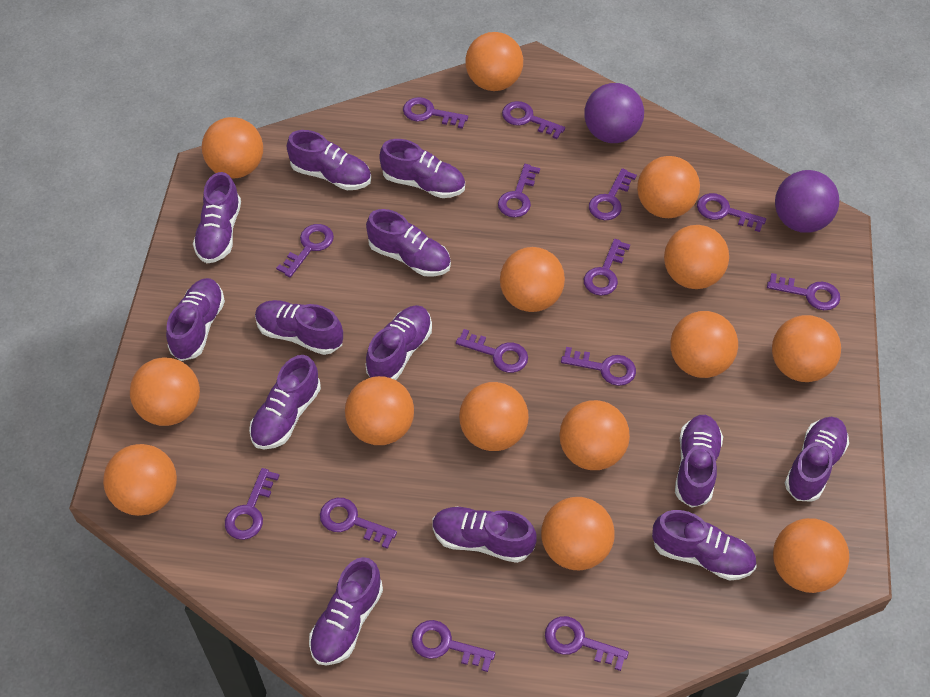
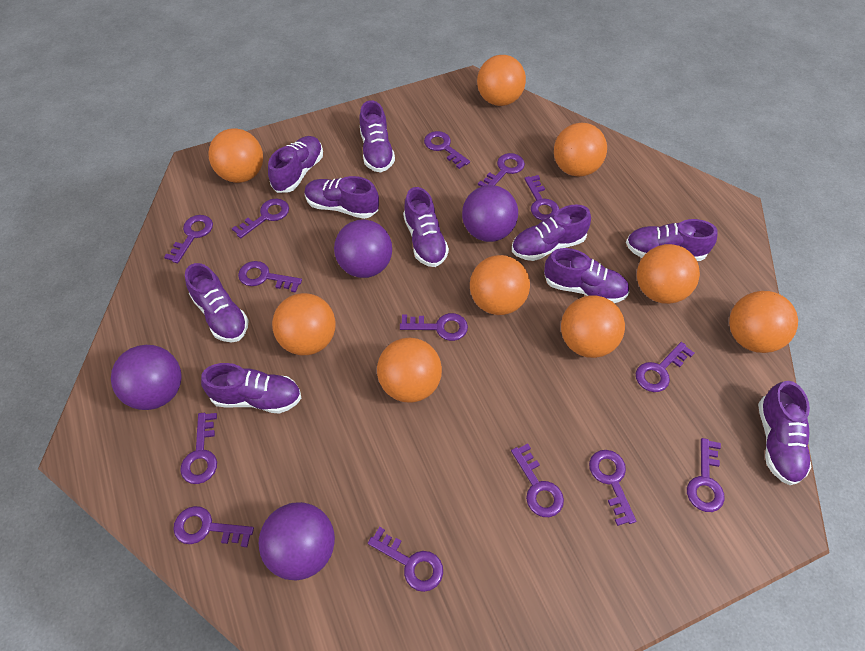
orange ball: 14 -> 9
purple ball: 2 -> 4
purple shoe: 13 -> 10

